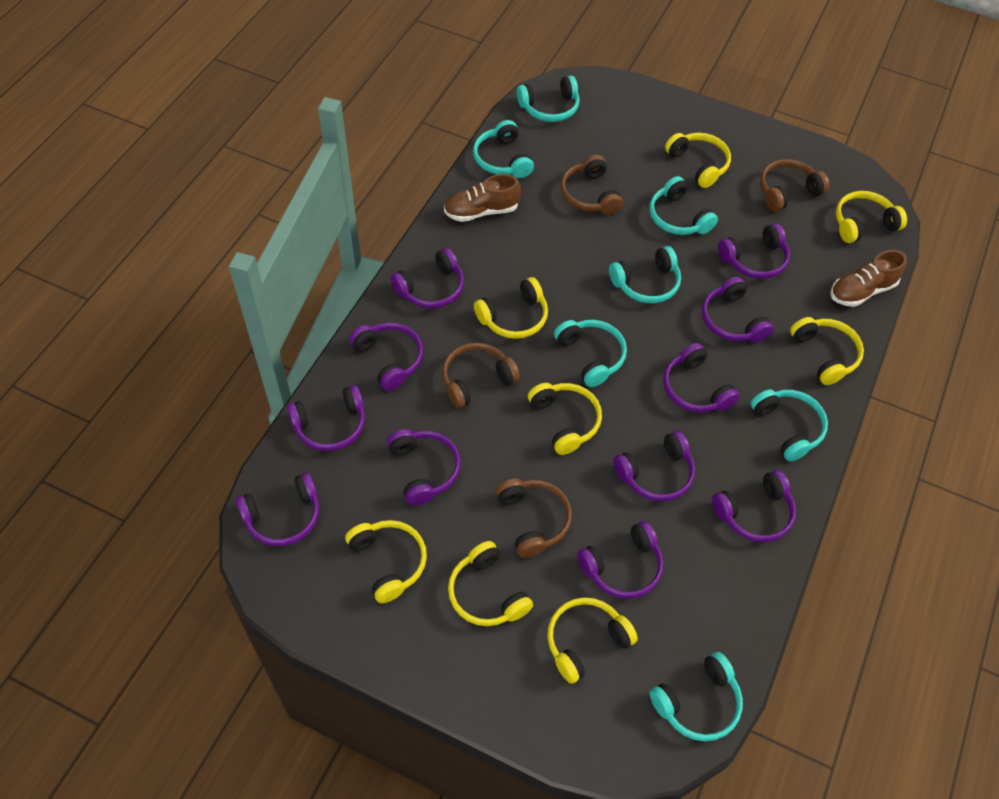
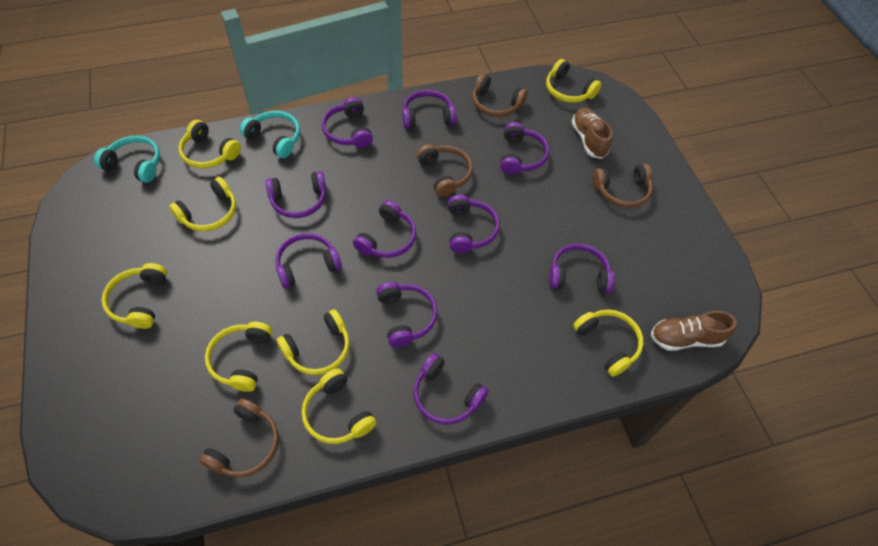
purple headphones: 11 -> 10
turquoise headphones: 7 -> 2

